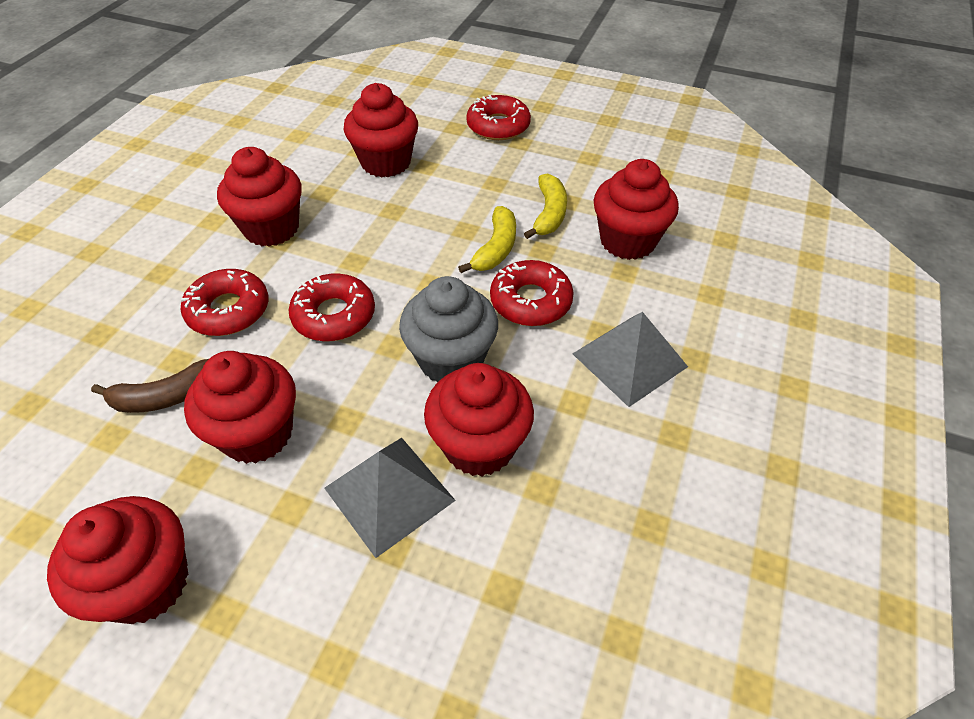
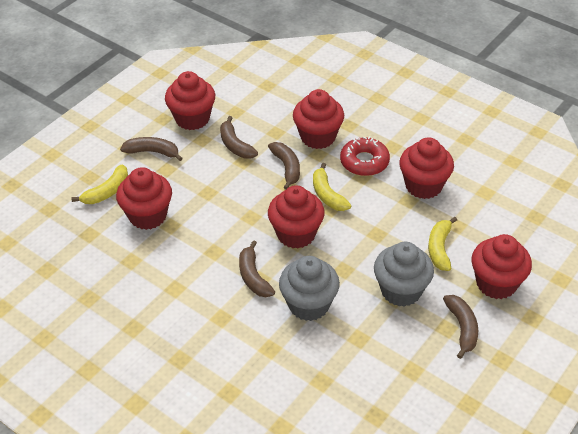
brown banana: 1 -> 5
grey cupcake: 1 -> 2
grey pyramid: 2 -> 0
red donut: 4 -> 1
yellow banana: 2 -> 3

